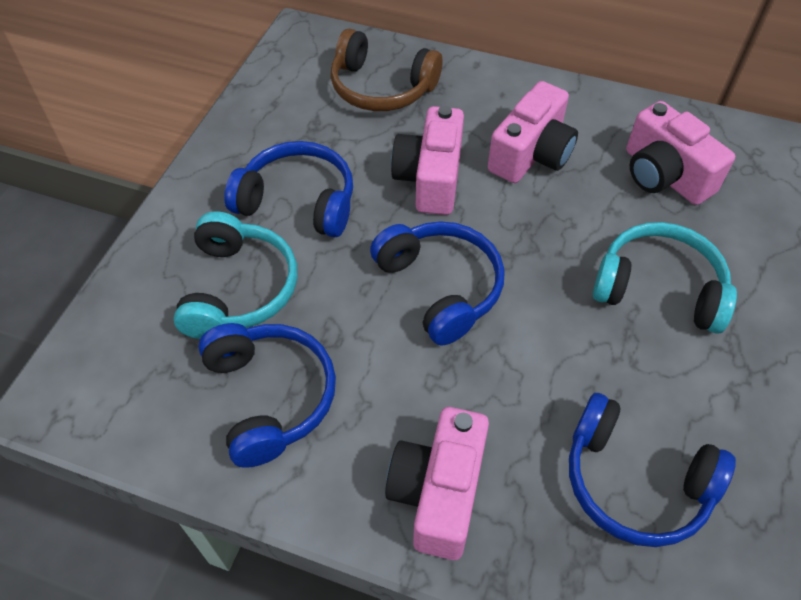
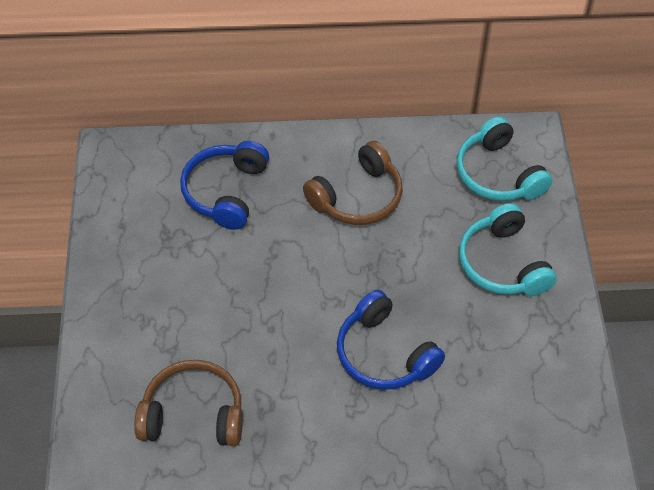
blue headphones: 4 -> 2
brown headphones: 1 -> 2
pink camera: 4 -> 0

